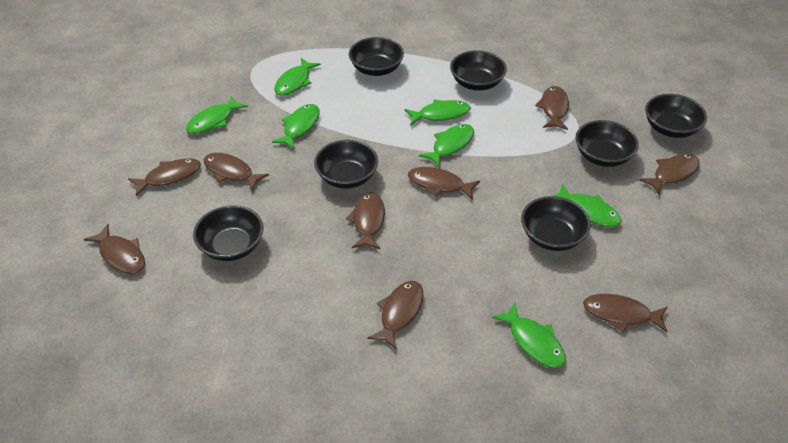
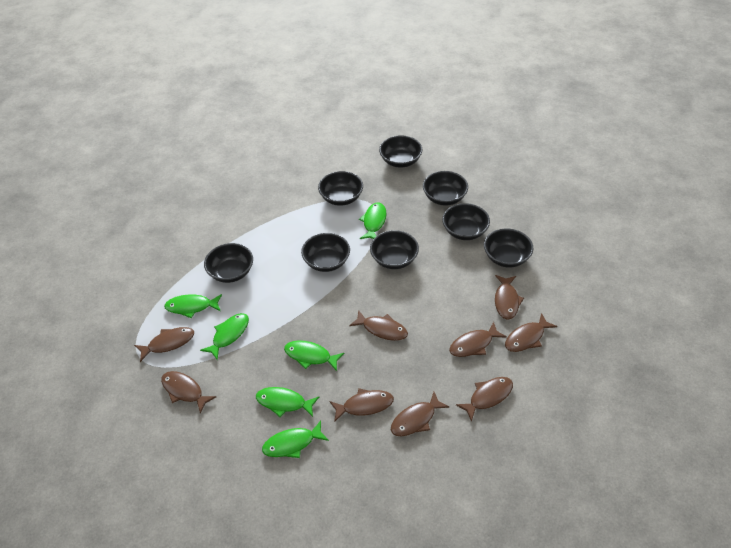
black bowl: 7 -> 8
green fish: 7 -> 6

